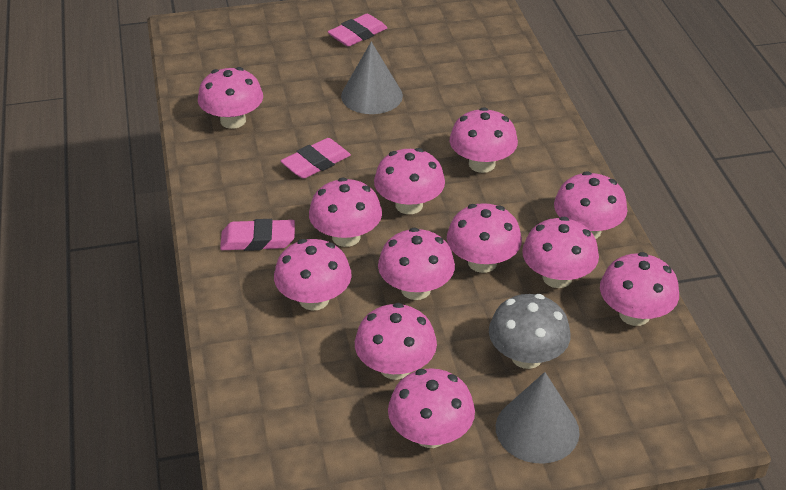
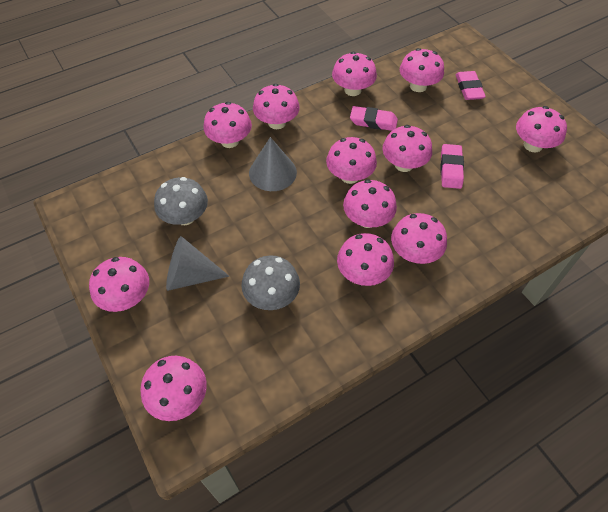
grey mushroom: 1 -> 2

